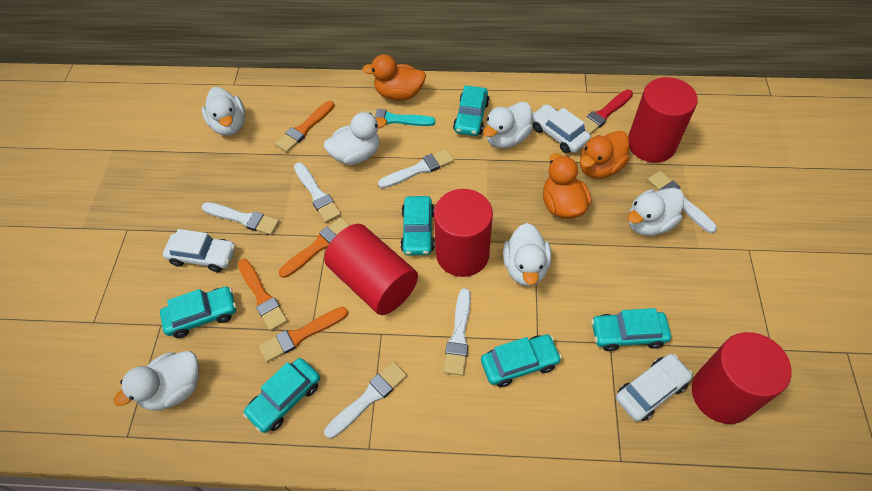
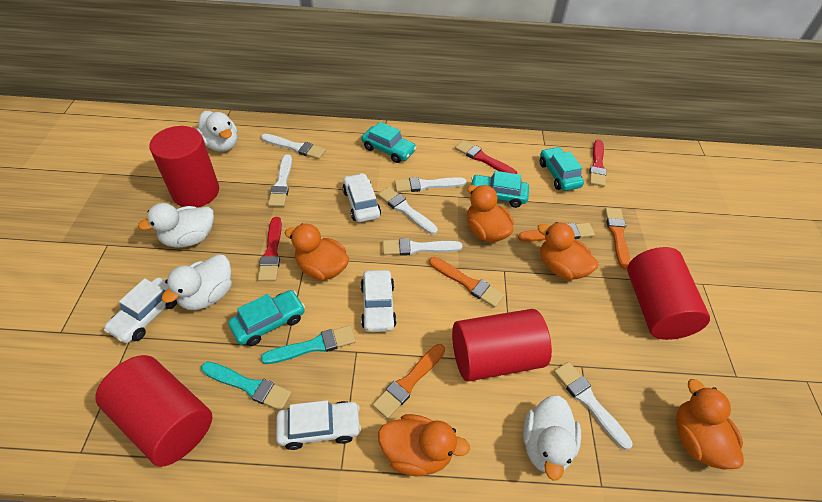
orange duck: 3 -> 5
red brush: 1 -> 3
turquoise brush: 1 -> 2
turquoise car: 6 -> 4
white car: 3 -> 4
white duck: 6 -> 4

